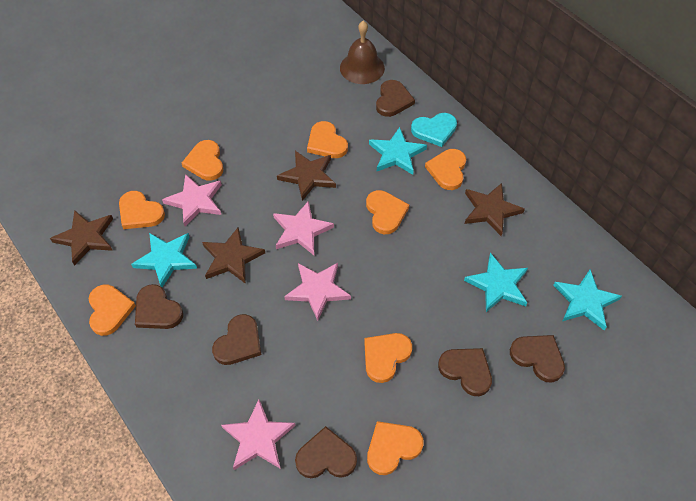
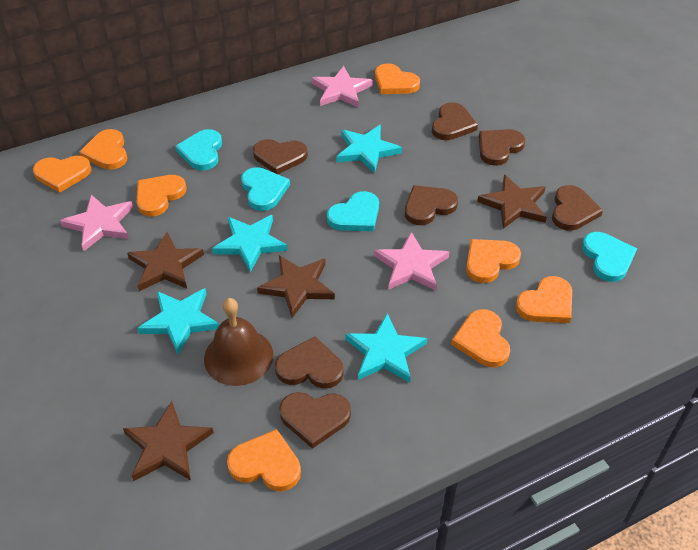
brown heart: 6 -> 7
pink star: 4 -> 3
turquoise heart: 1 -> 4

